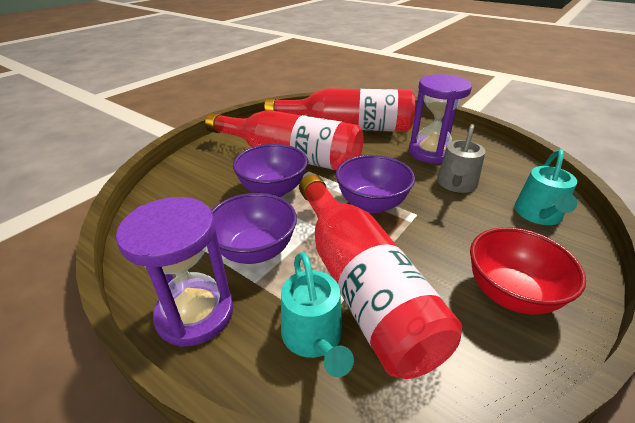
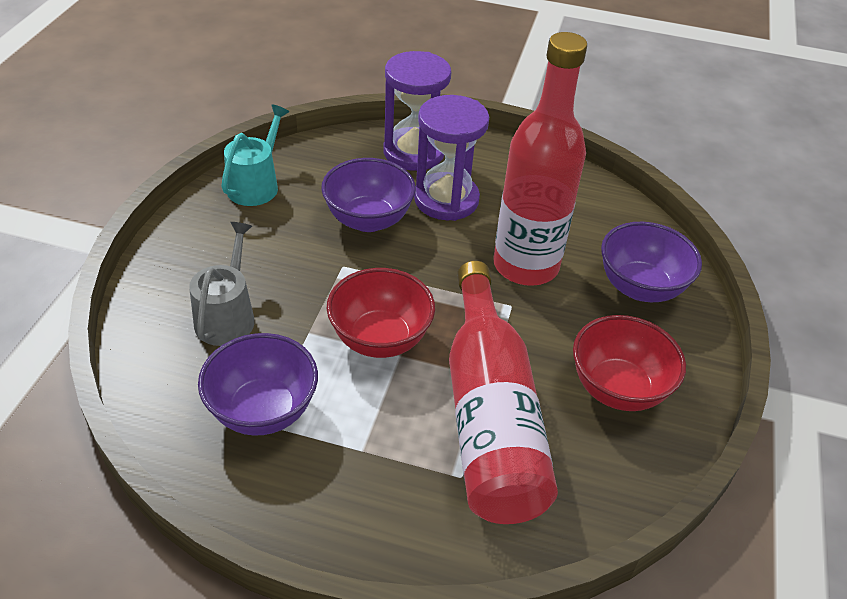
red bottle: 3 -> 2
red bowl: 1 -> 2
turquoise watering can: 2 -> 1

